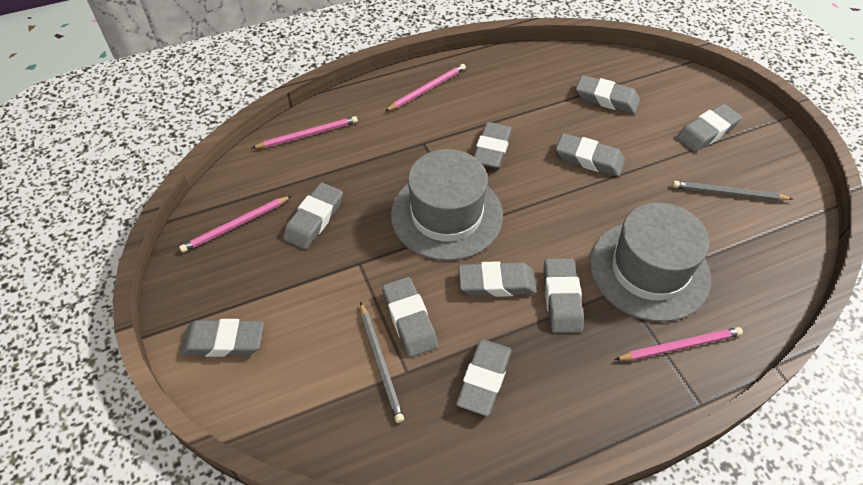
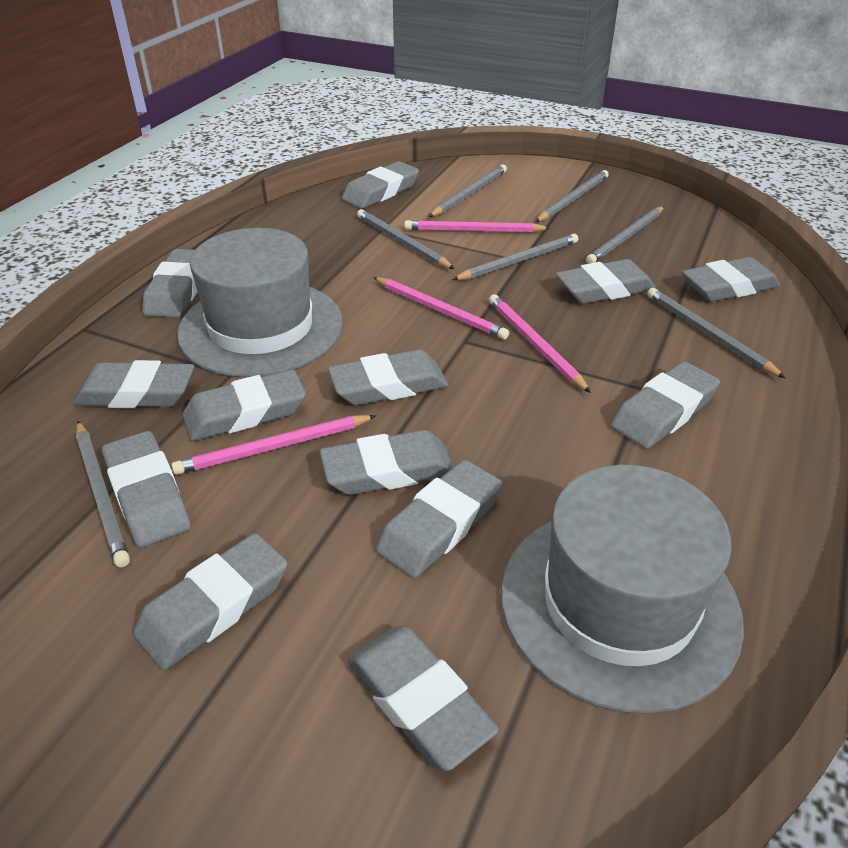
grey eraser: 10 -> 13
grey pencil: 2 -> 7

